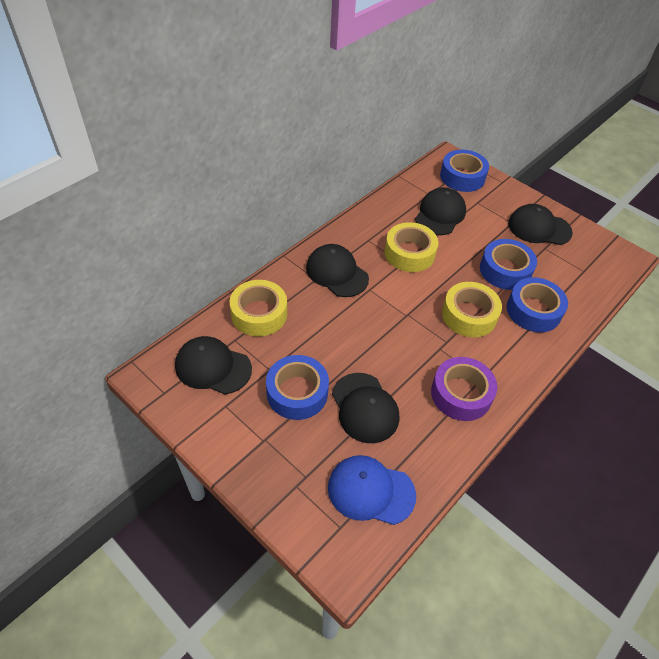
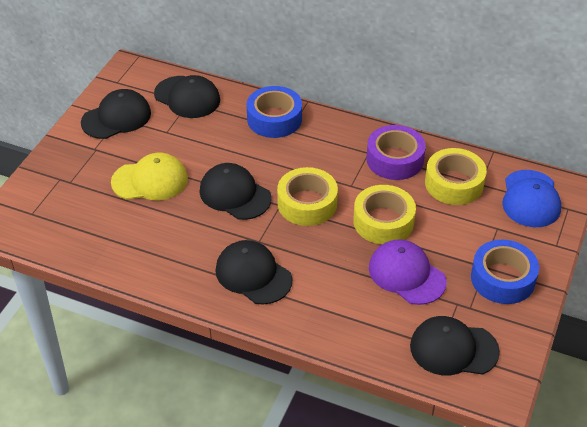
blue tape: 4 -> 2
purple cap: 0 -> 1
yellow cap: 0 -> 1

